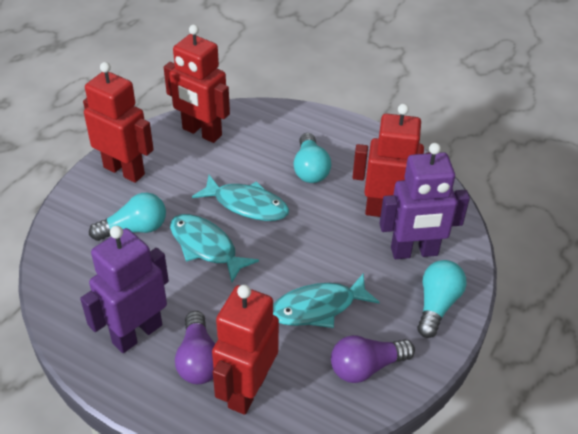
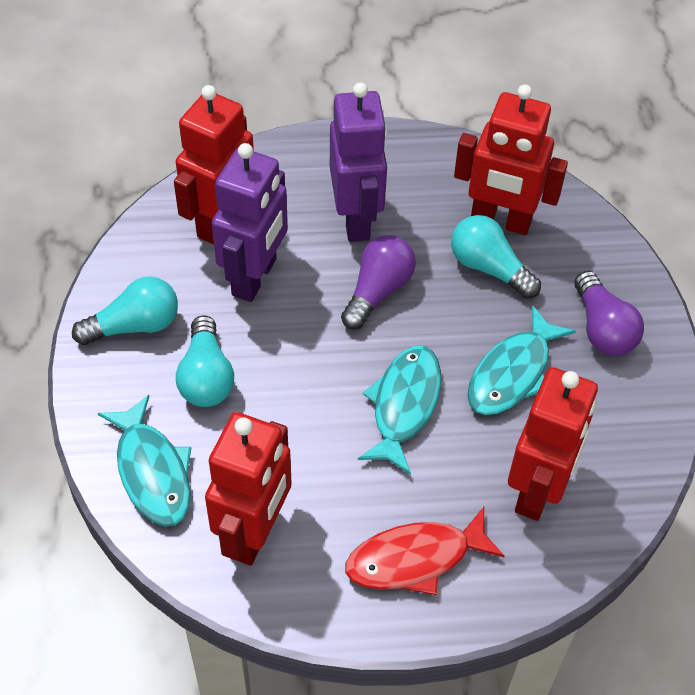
red fish: 0 -> 1

